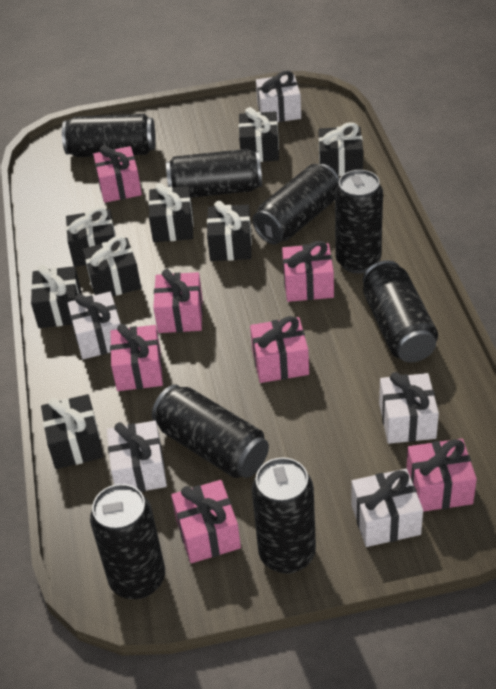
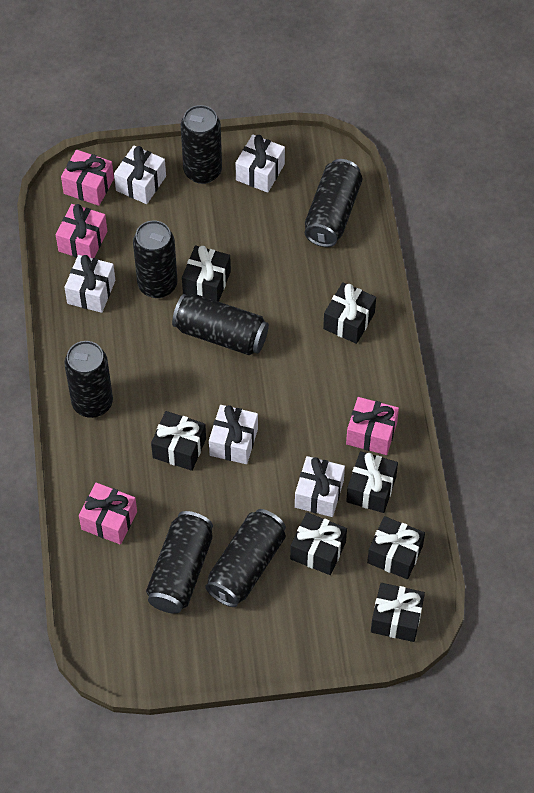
black can: 8 -> 7
black gift: 8 -> 7
pink gift: 7 -> 4

